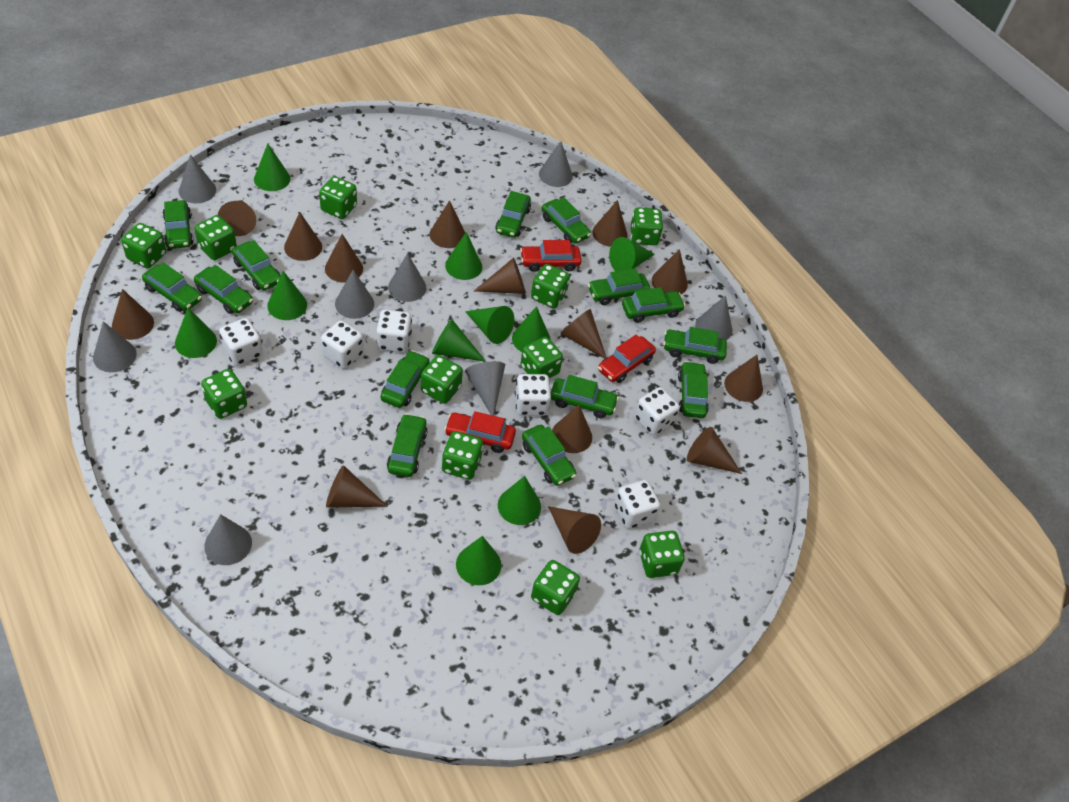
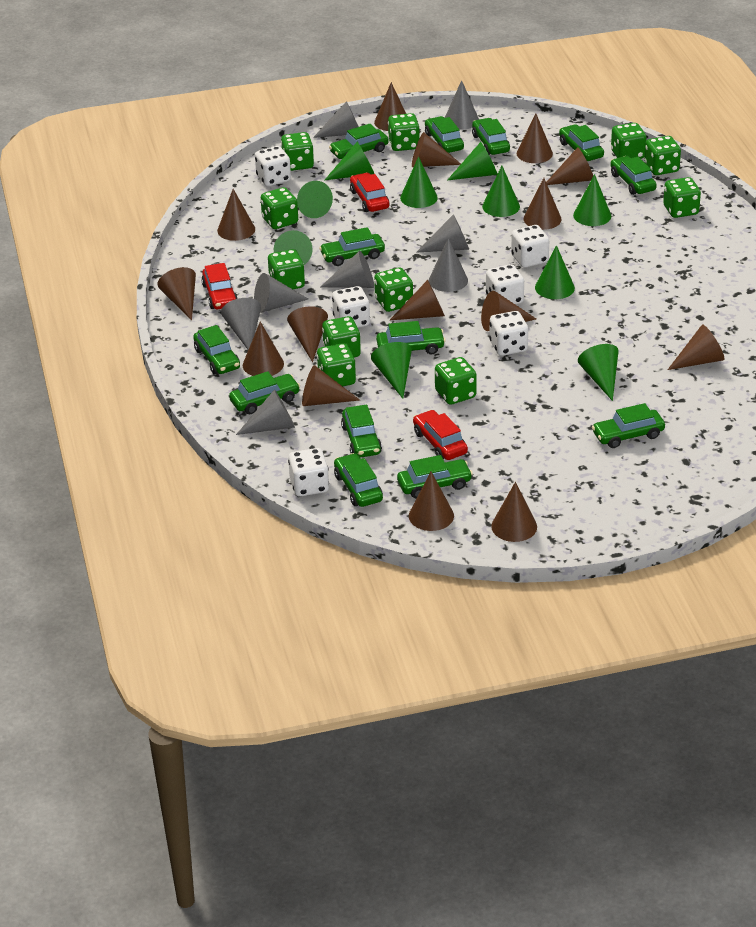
brown cone: 14 -> 15
green car: 14 -> 13

